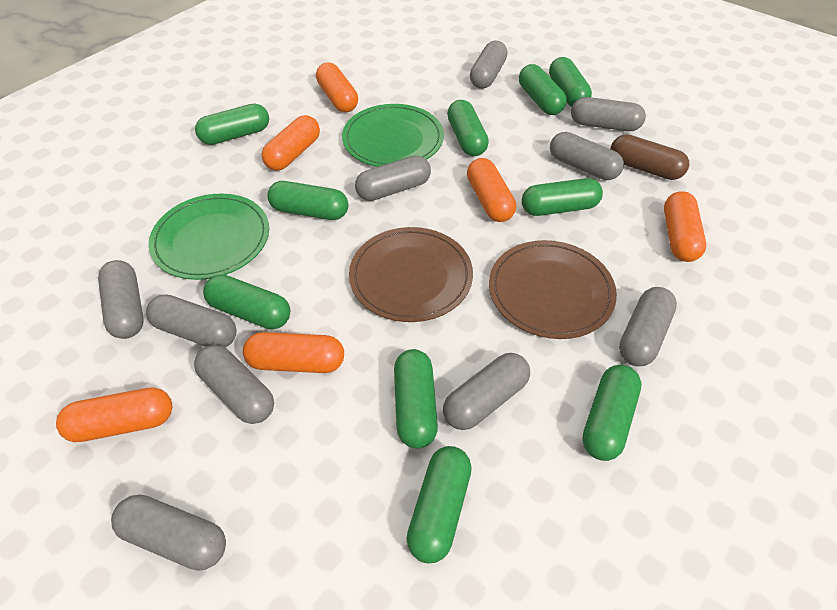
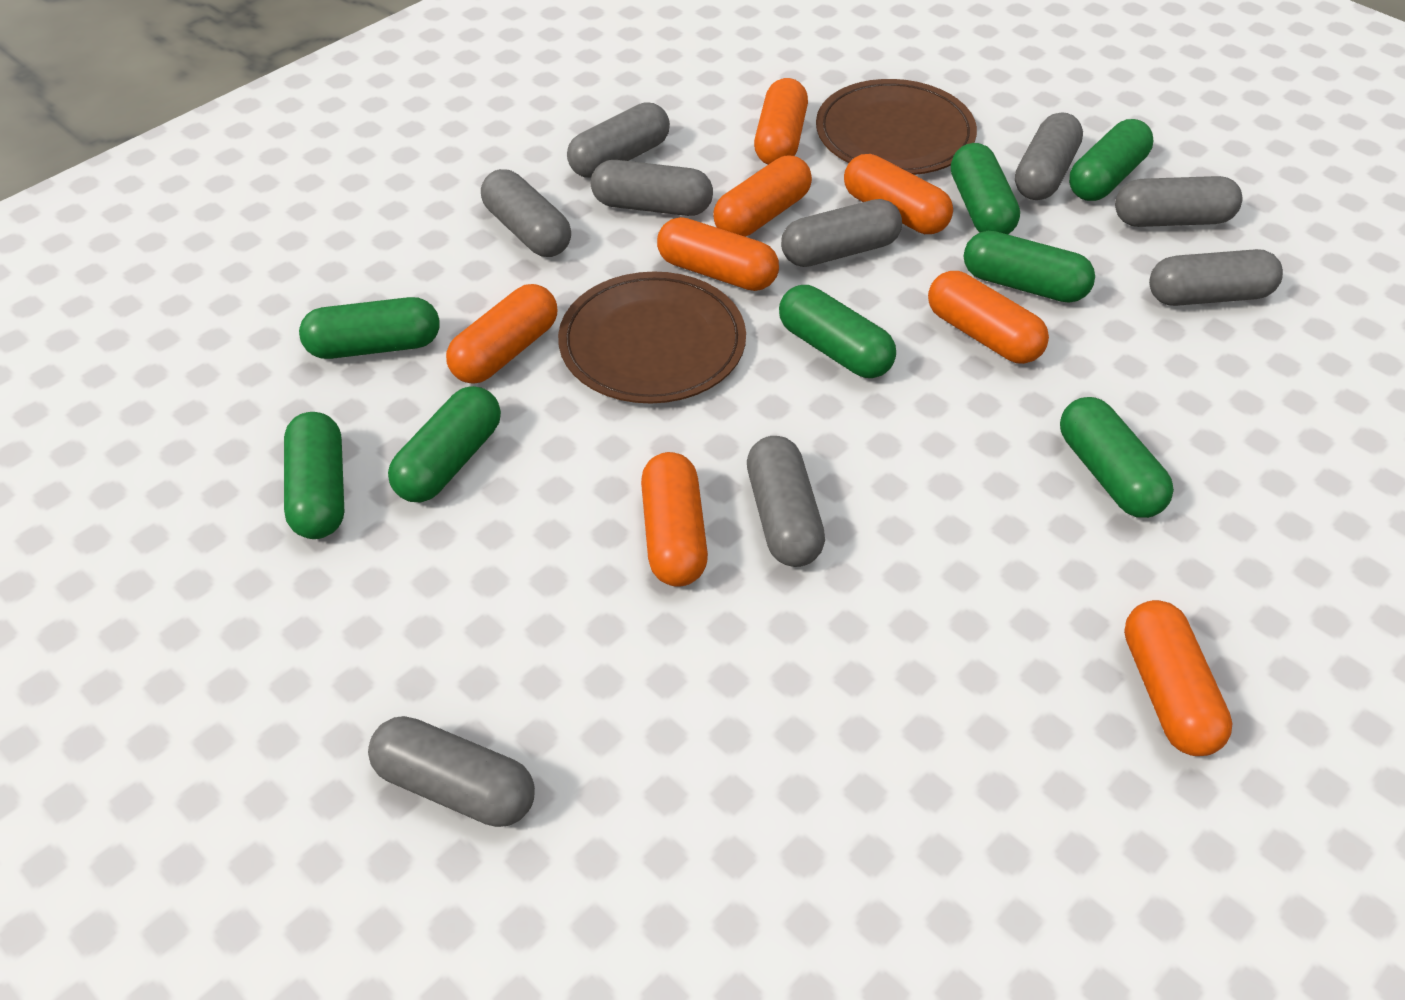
brown capsule: 1 -> 0
green capsule: 10 -> 8
green plate: 2 -> 0
grey capsule: 10 -> 9
orange capsule: 6 -> 8

